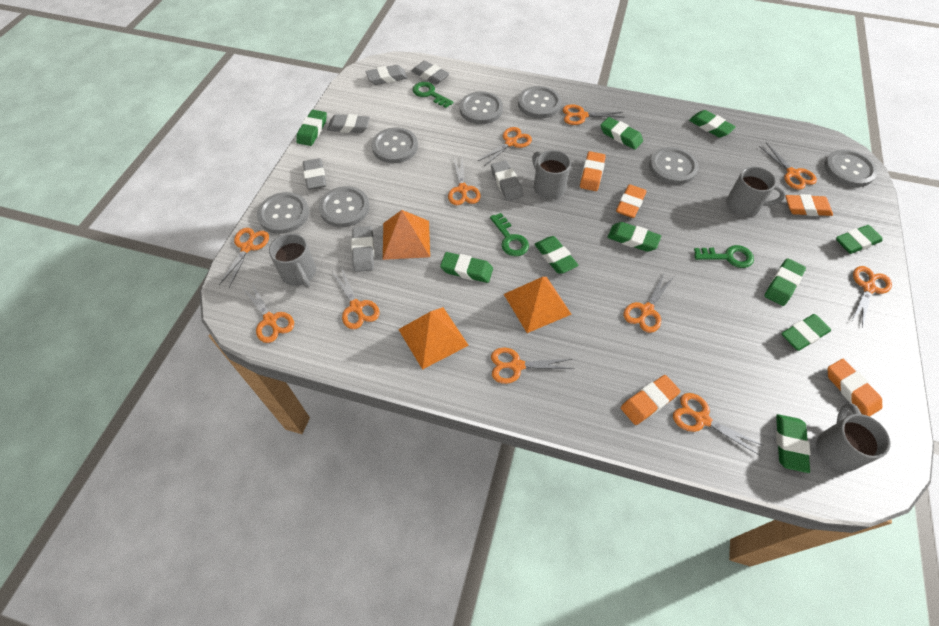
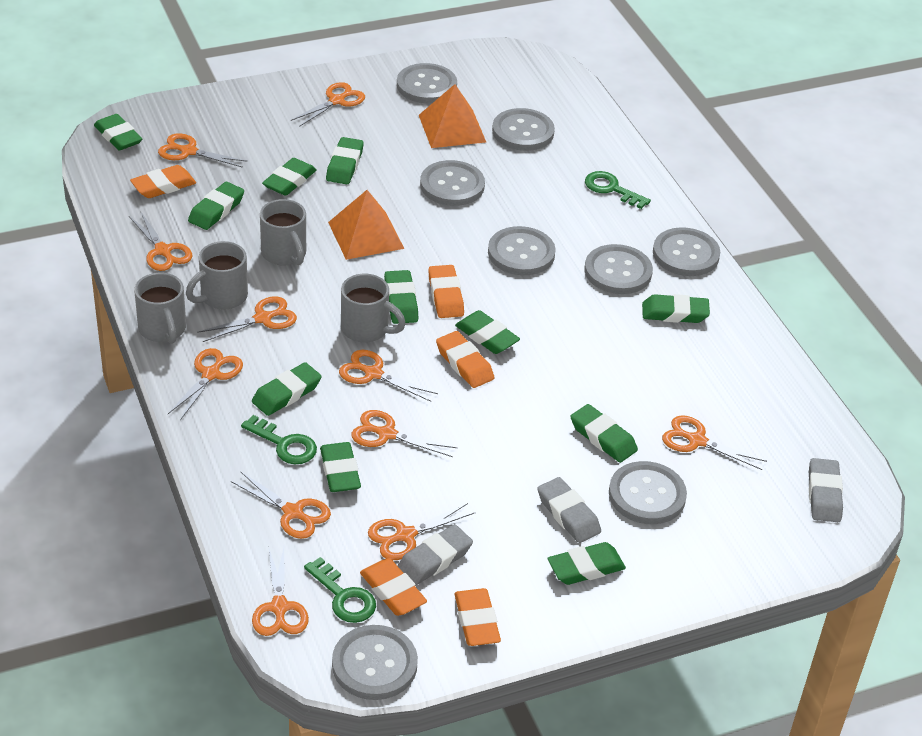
green eraser: 10 -> 11
grey button: 7 -> 8
grey eraser: 6 -> 3
orange pyramid: 3 -> 2

